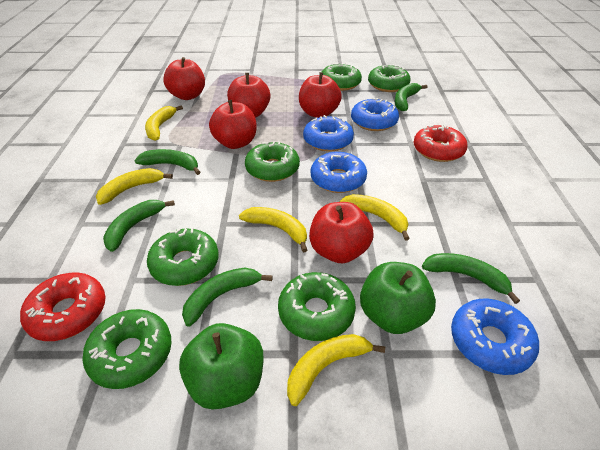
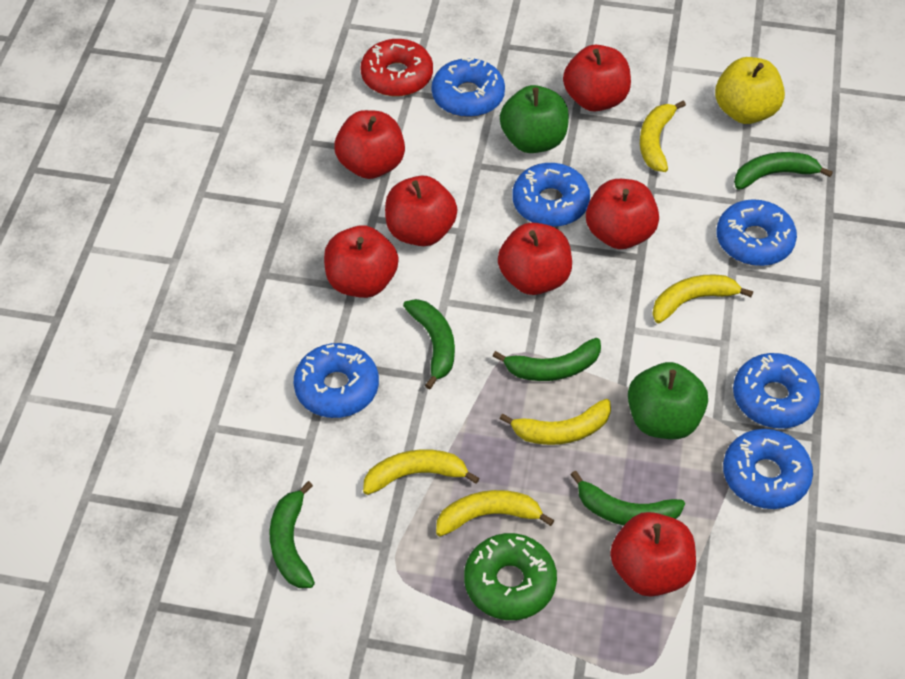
blue donut: 4 -> 6
green donut: 6 -> 1
red apple: 5 -> 7
red donut: 2 -> 1
yellow apple: 0 -> 1

